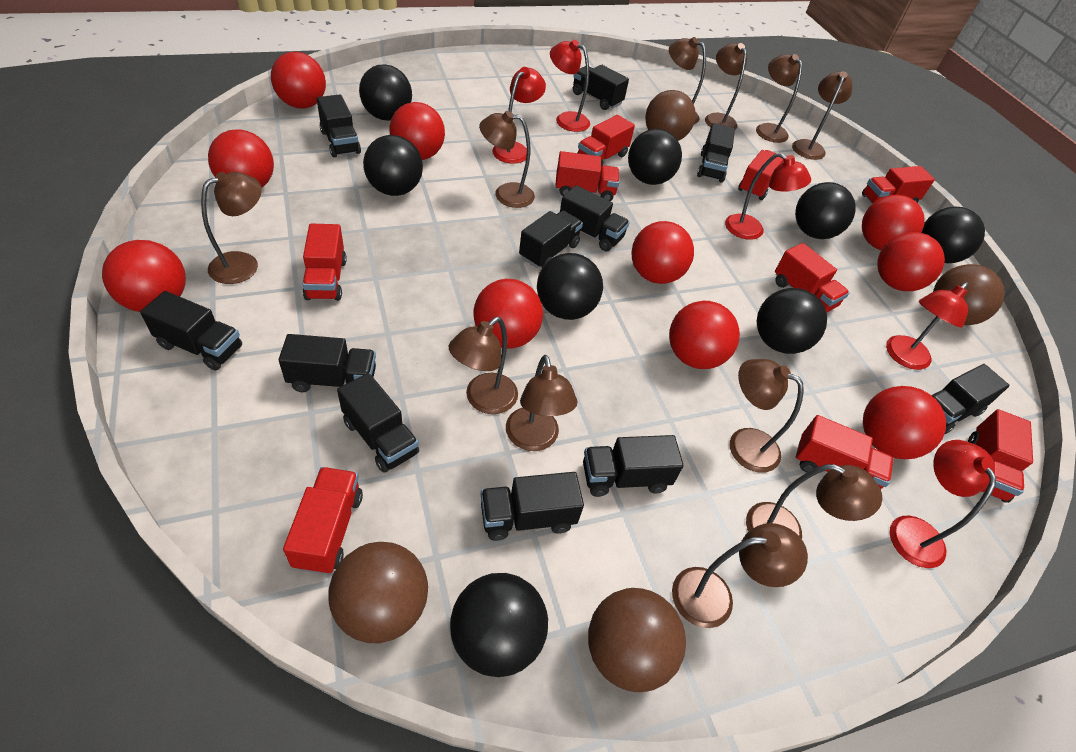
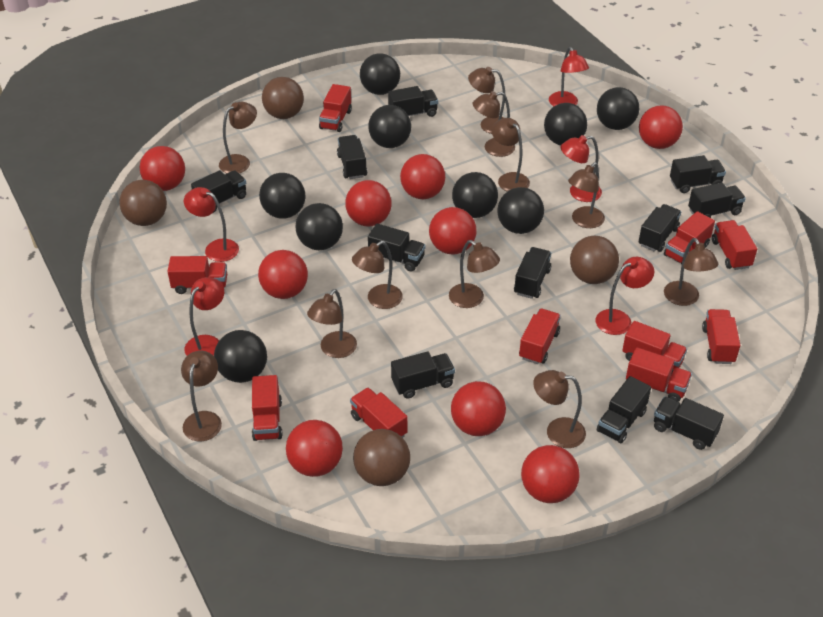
black ball: 8 -> 9
red ball: 10 -> 9
red truck: 9 -> 10

